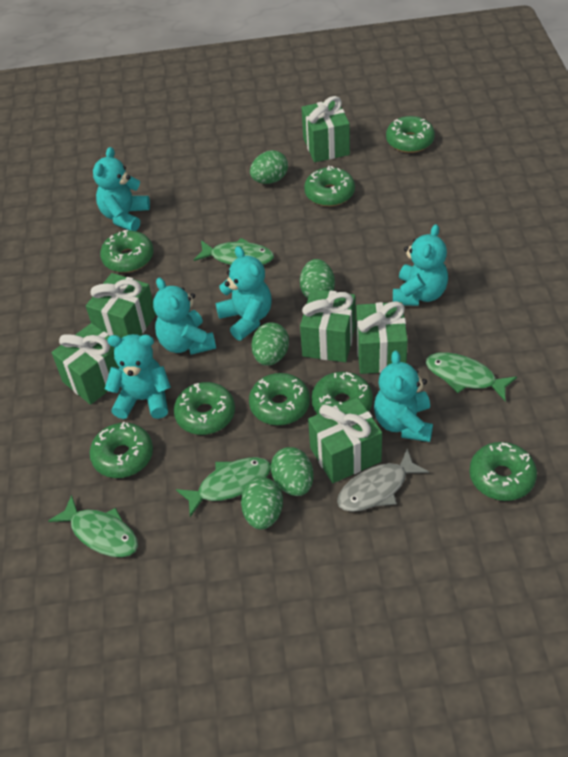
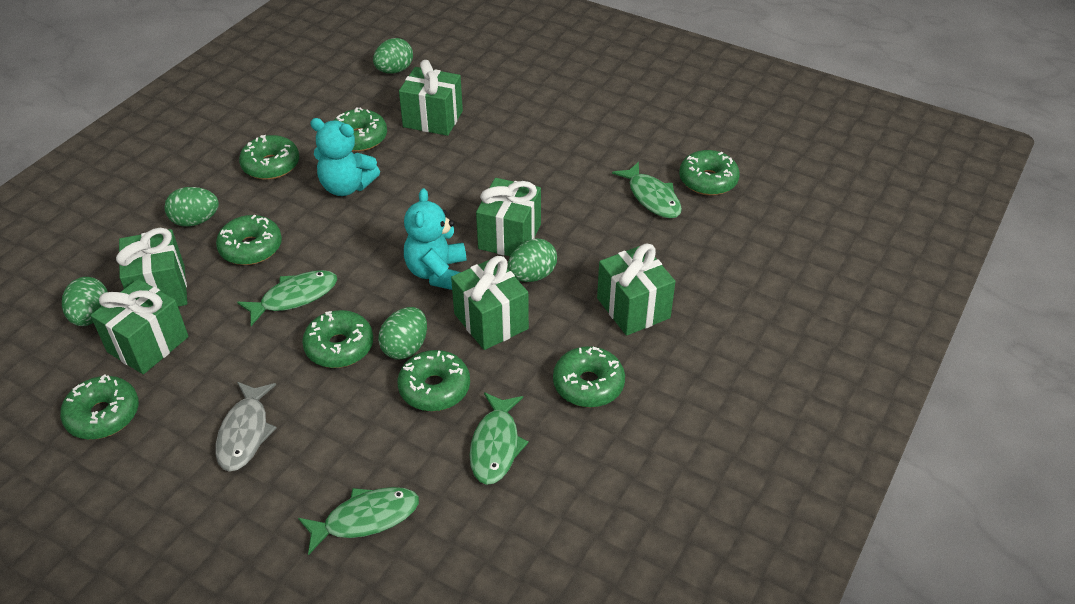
turquoise teddy bear: 6 -> 2

